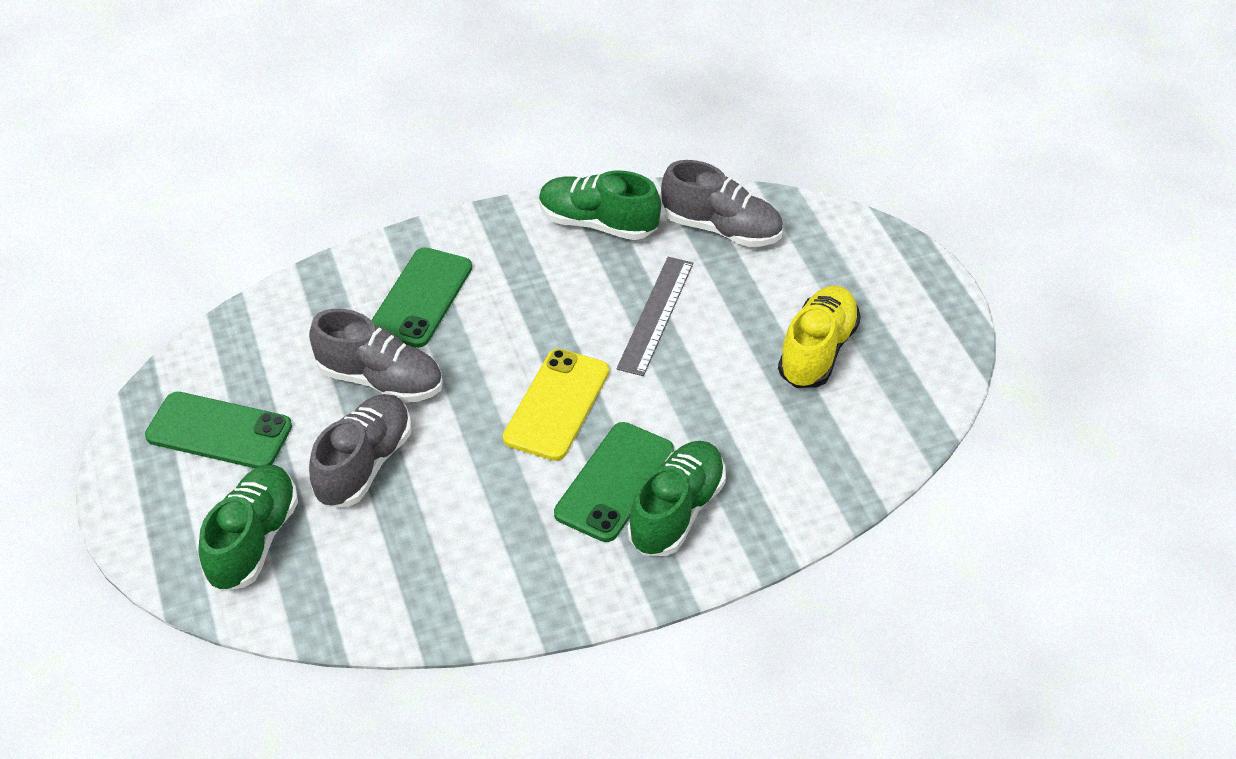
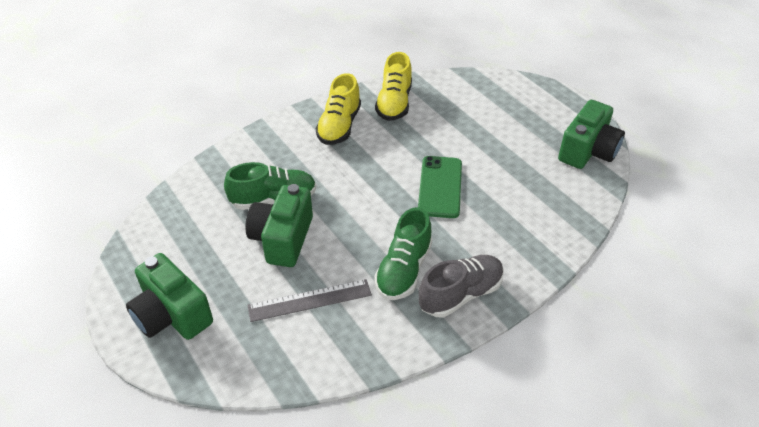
green camera: 0 -> 3
green phone: 3 -> 1
green shoe: 3 -> 2
grey shoe: 3 -> 1
yellow phone: 1 -> 0
yellow shoe: 1 -> 2

